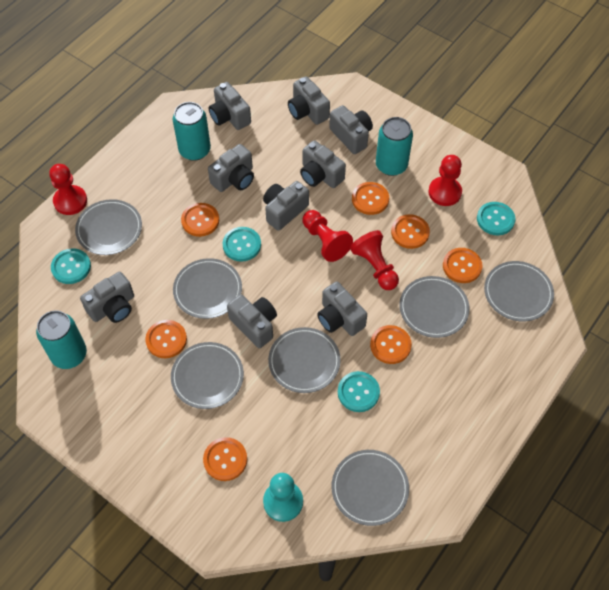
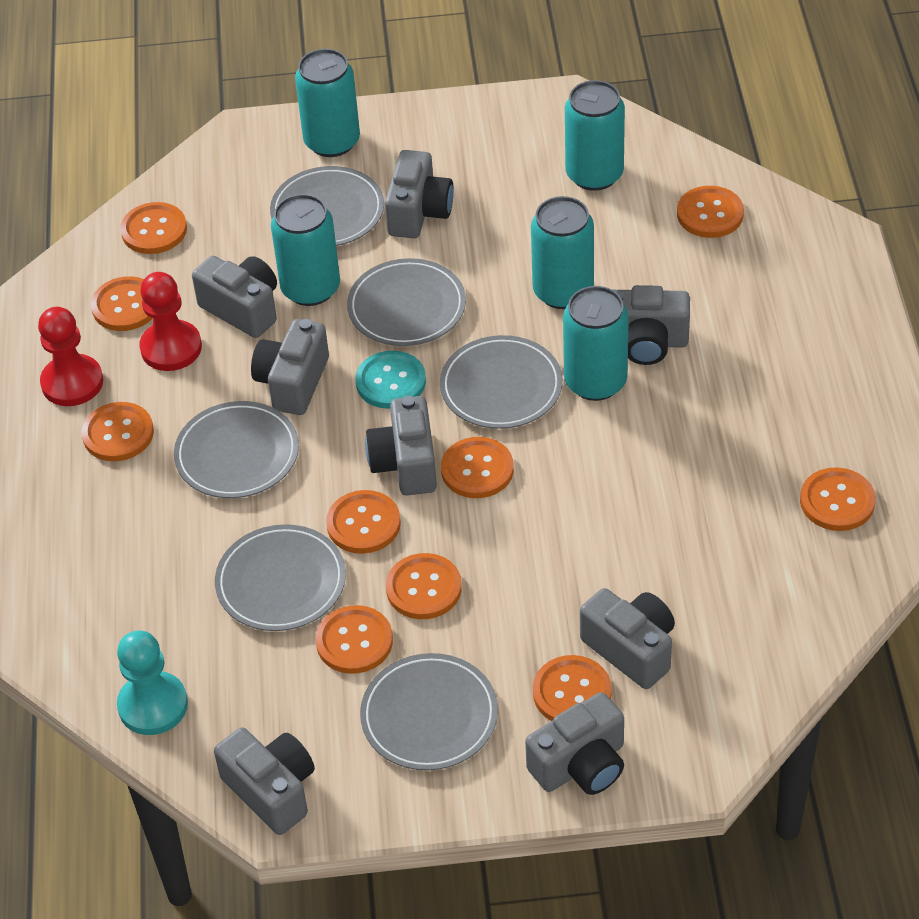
grey camera: 9 -> 8
grey plate: 7 -> 6
orange button: 7 -> 10
red pawn: 4 -> 2
turquoise button: 4 -> 1
turquoise can: 3 -> 5

